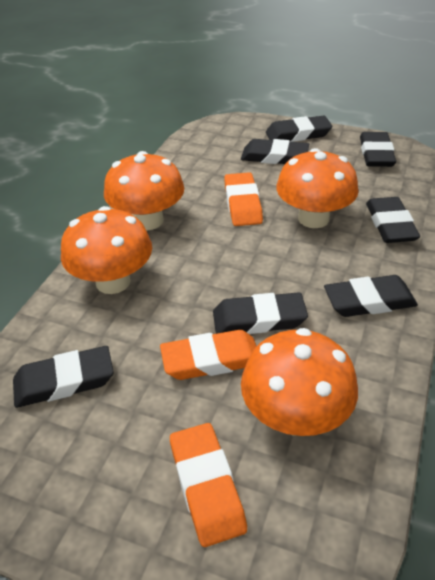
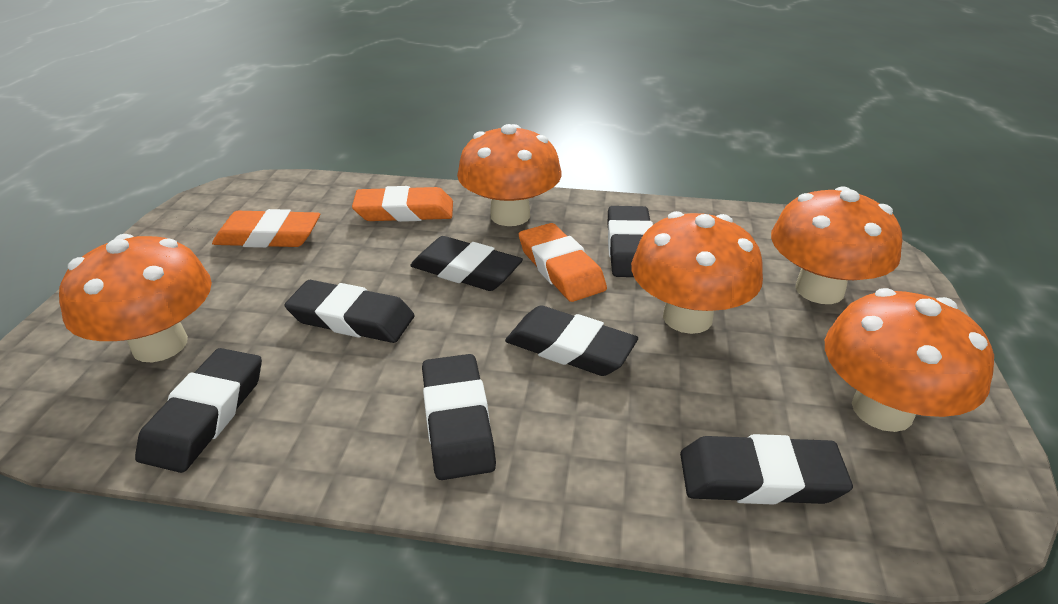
orange mushroom: 4 -> 5

